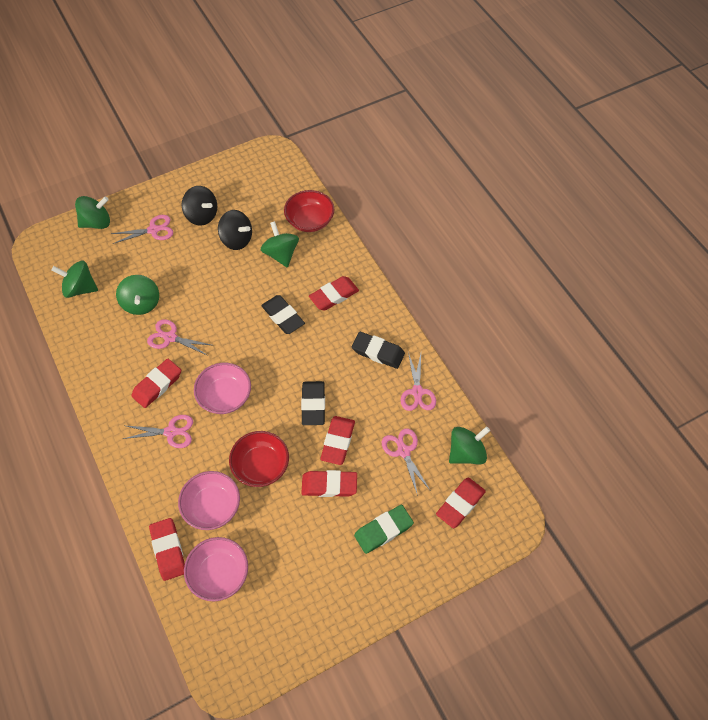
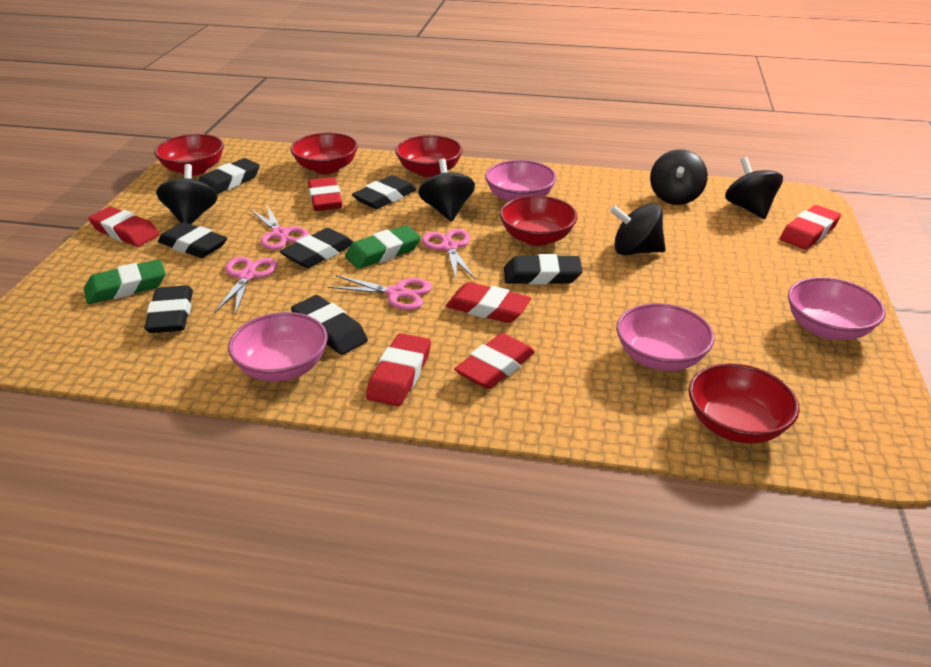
black eraser: 3 -> 7
black spinning top: 2 -> 5
green eraser: 1 -> 2
green spinning top: 5 -> 0
pink bowl: 3 -> 4
pink scissors: 5 -> 4
red bowl: 2 -> 5

